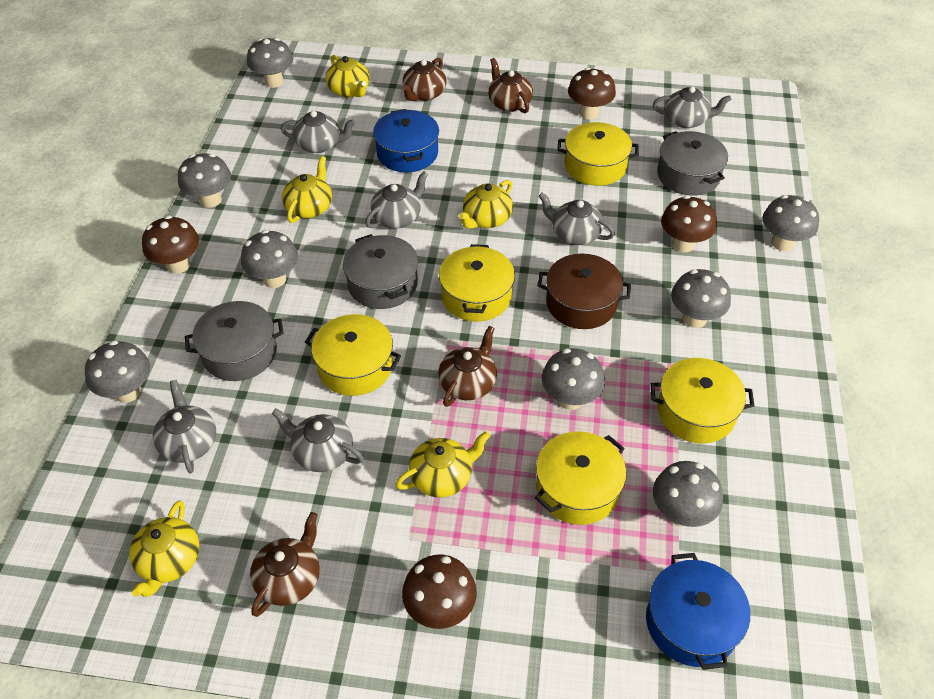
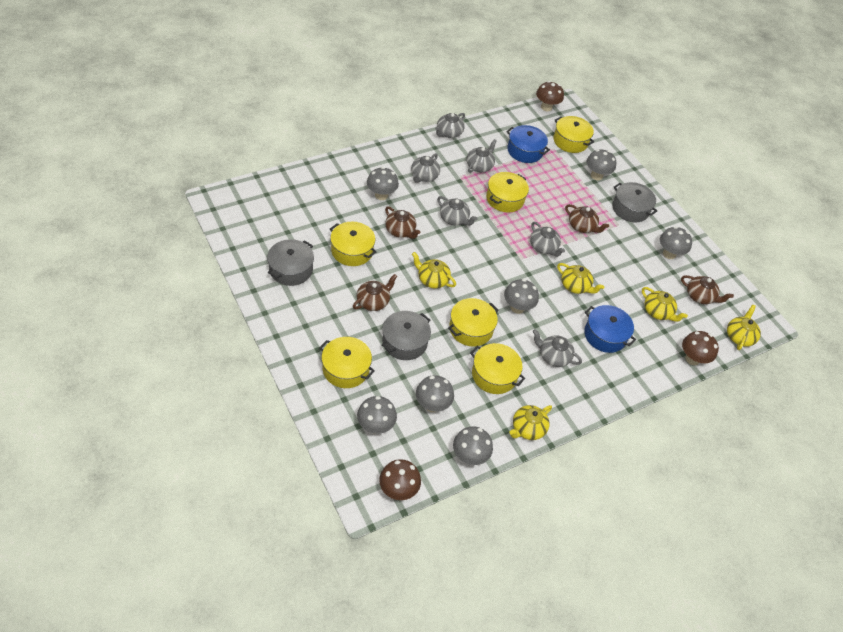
brown mushroom: 4 -> 3
brown pot: 1 -> 0
grey mushroom: 8 -> 7
yellow pot: 5 -> 6

